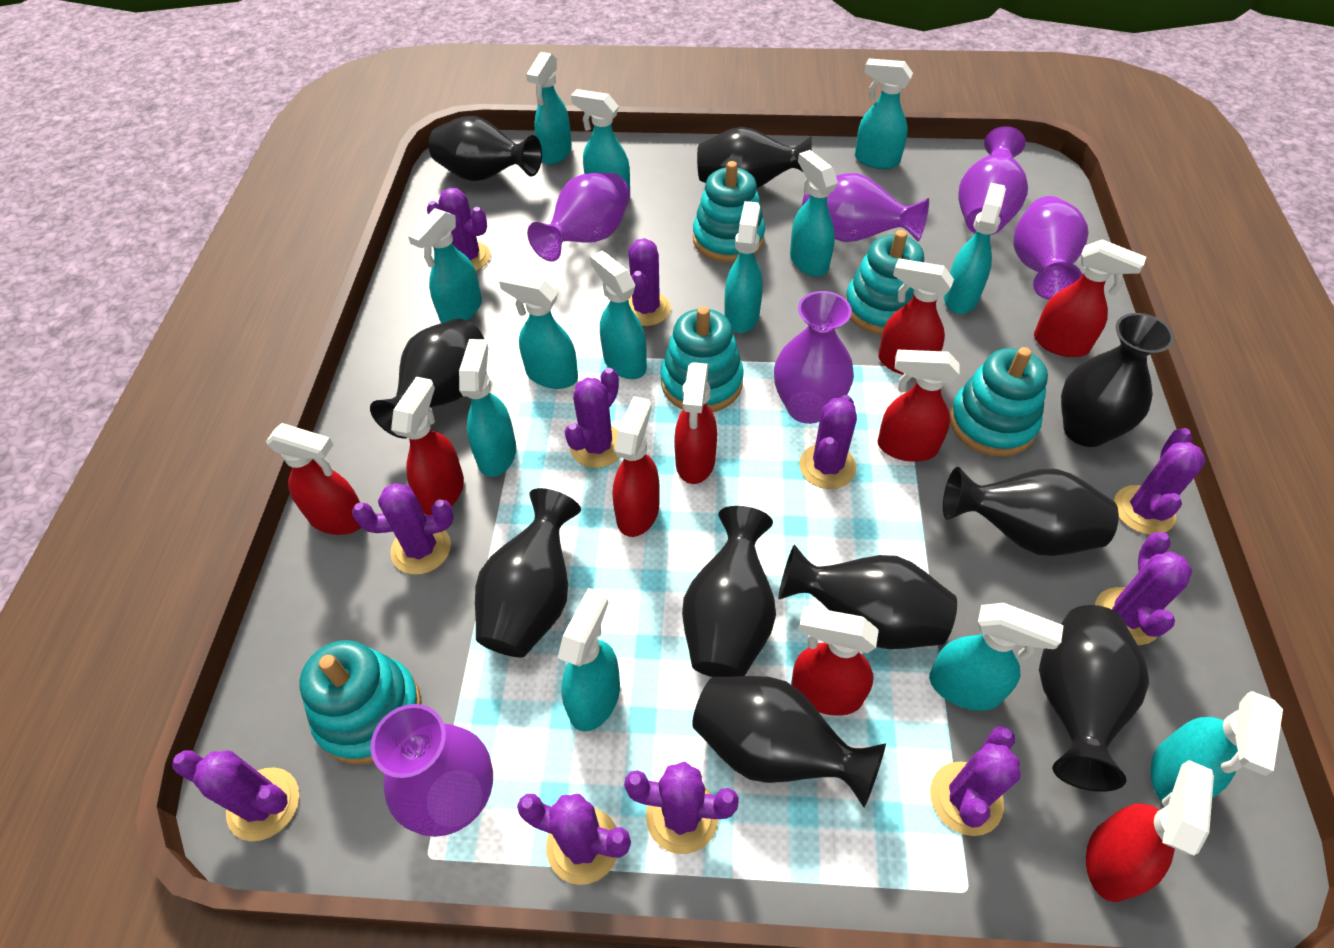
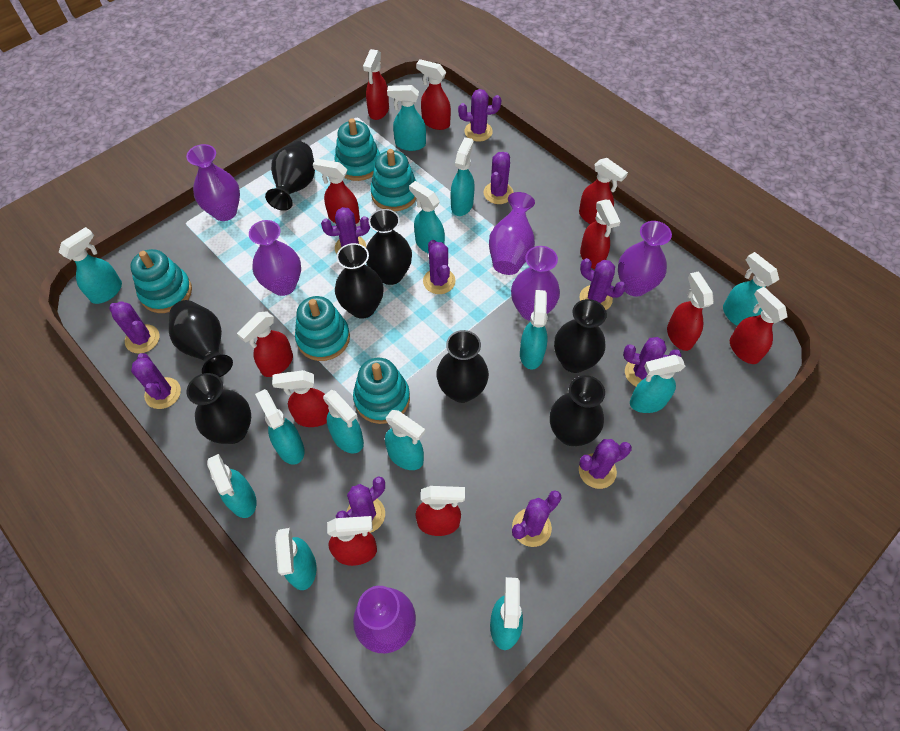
black vase: 10 -> 8
red spray bottle: 9 -> 11

